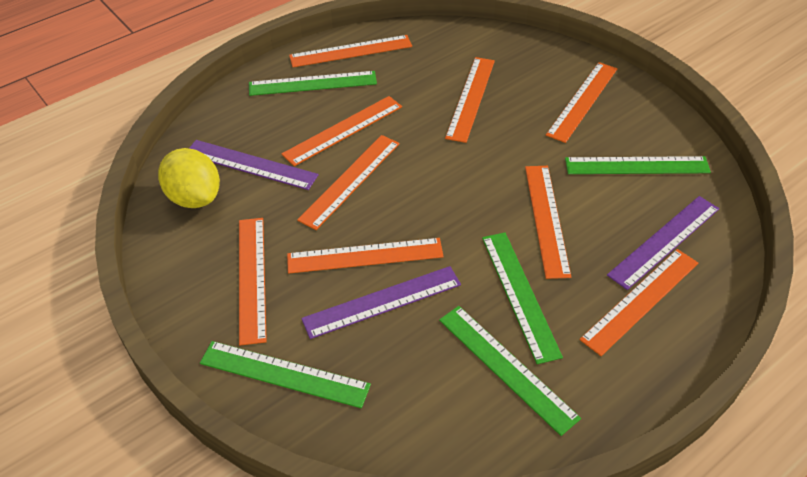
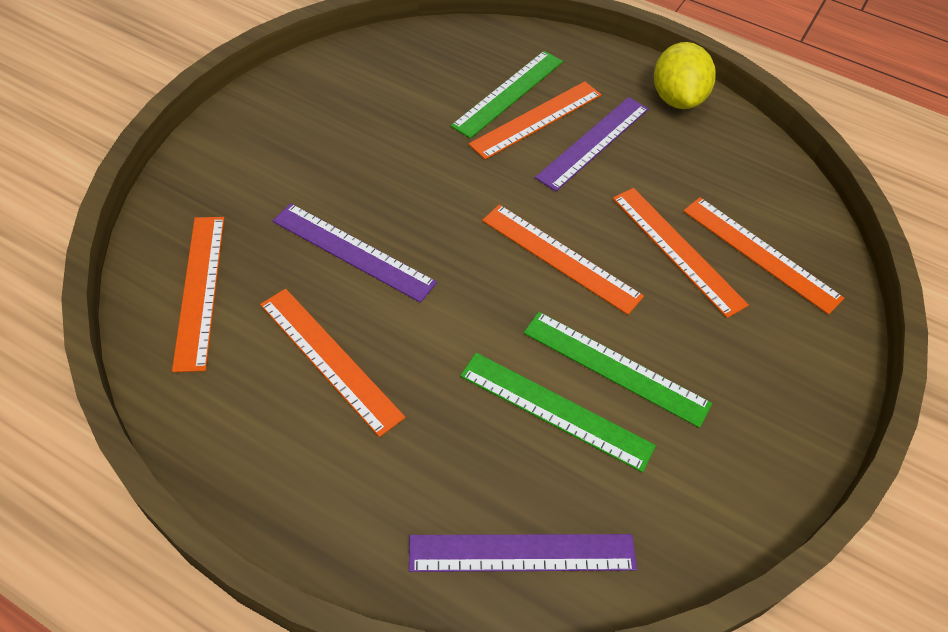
green ruler: 5 -> 3
orange ruler: 9 -> 6

